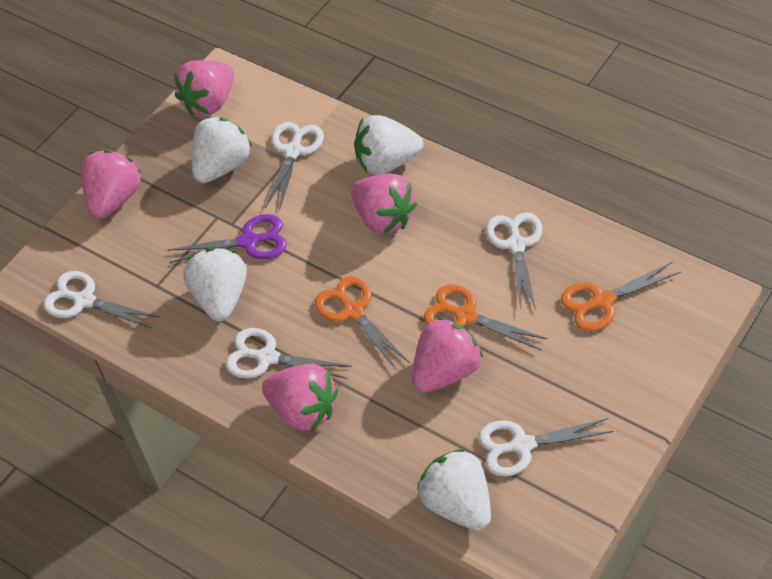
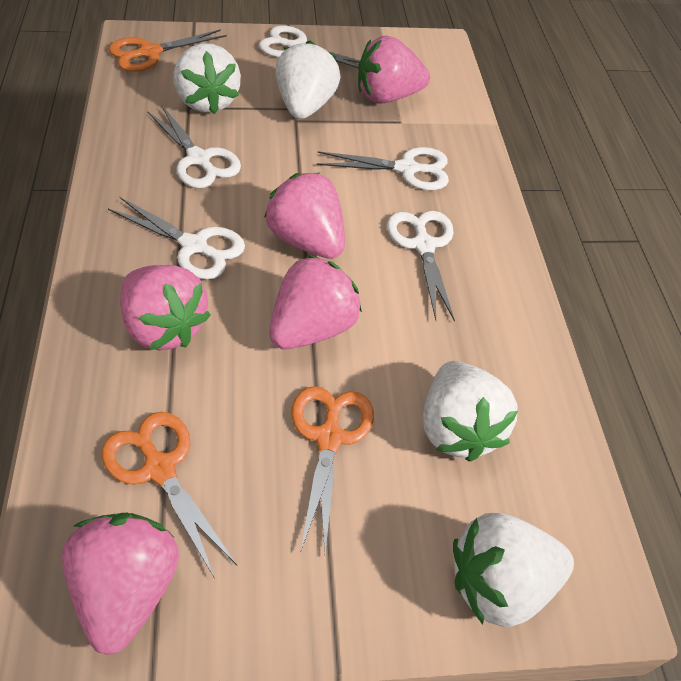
purple scissors: 1 -> 0

